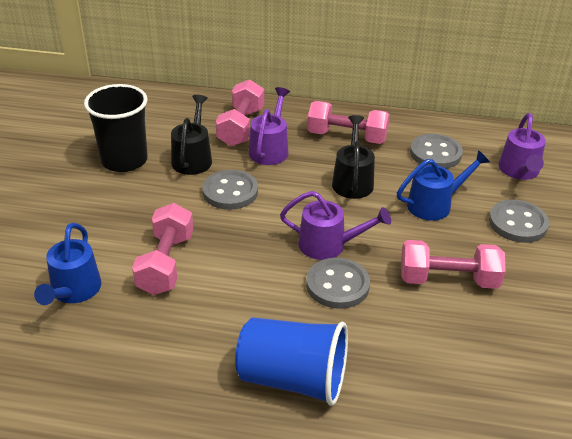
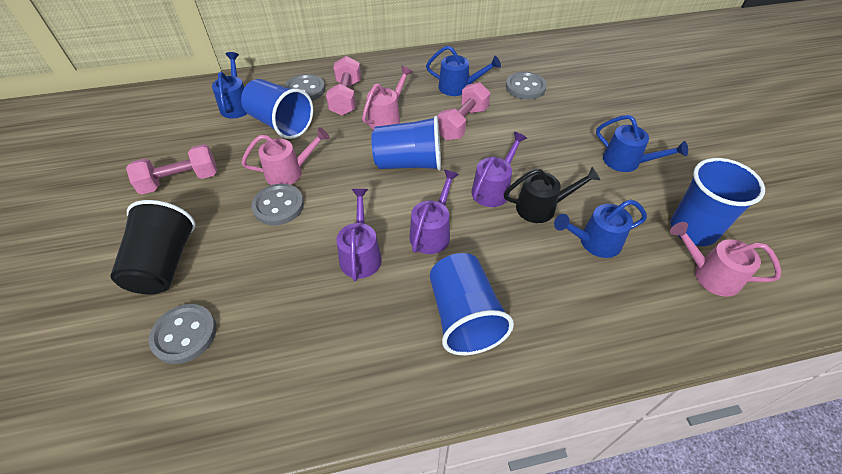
black watering can: 2 -> 1
blue cup: 1 -> 4
blue watering can: 2 -> 4
pink dumbbell: 4 -> 3
pink watering can: 0 -> 3

